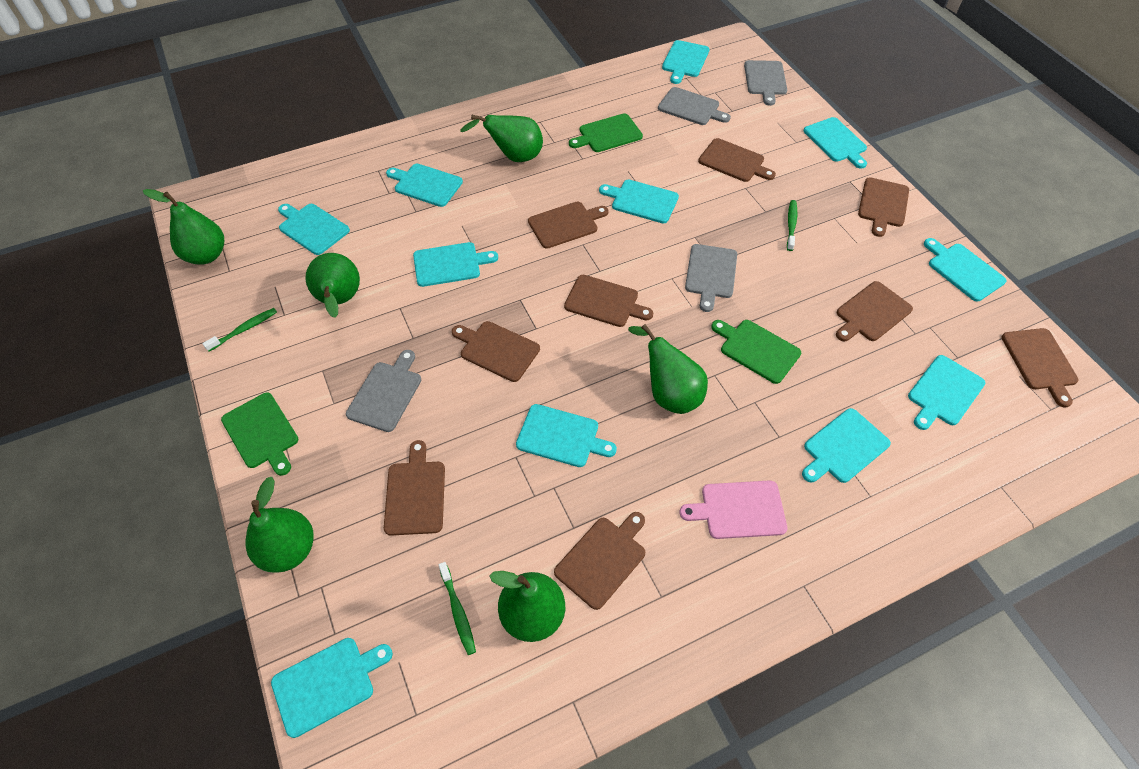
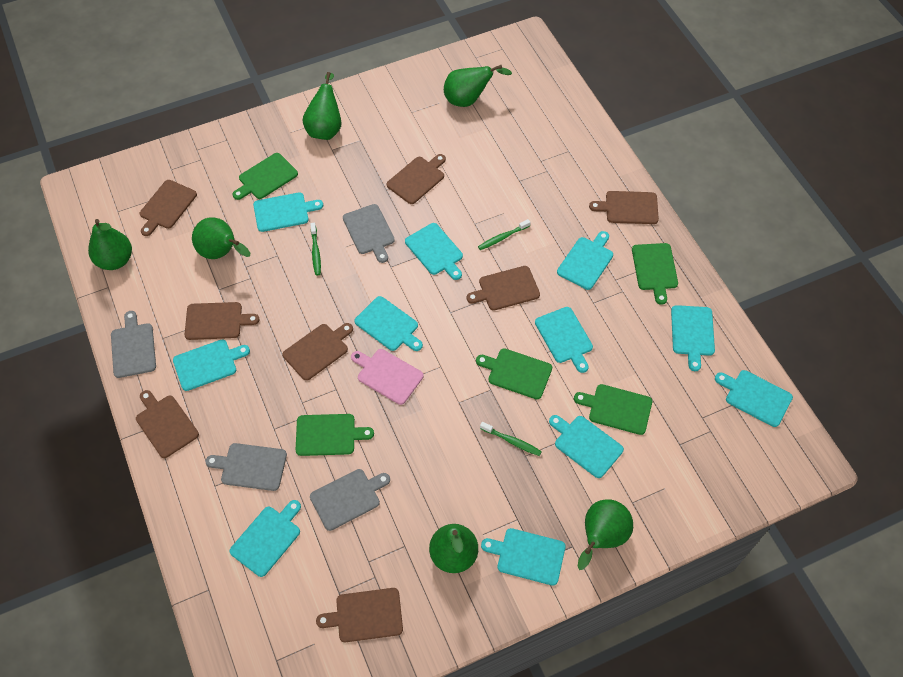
brown cutting board: 9 -> 8
green cutting board: 3 -> 5

